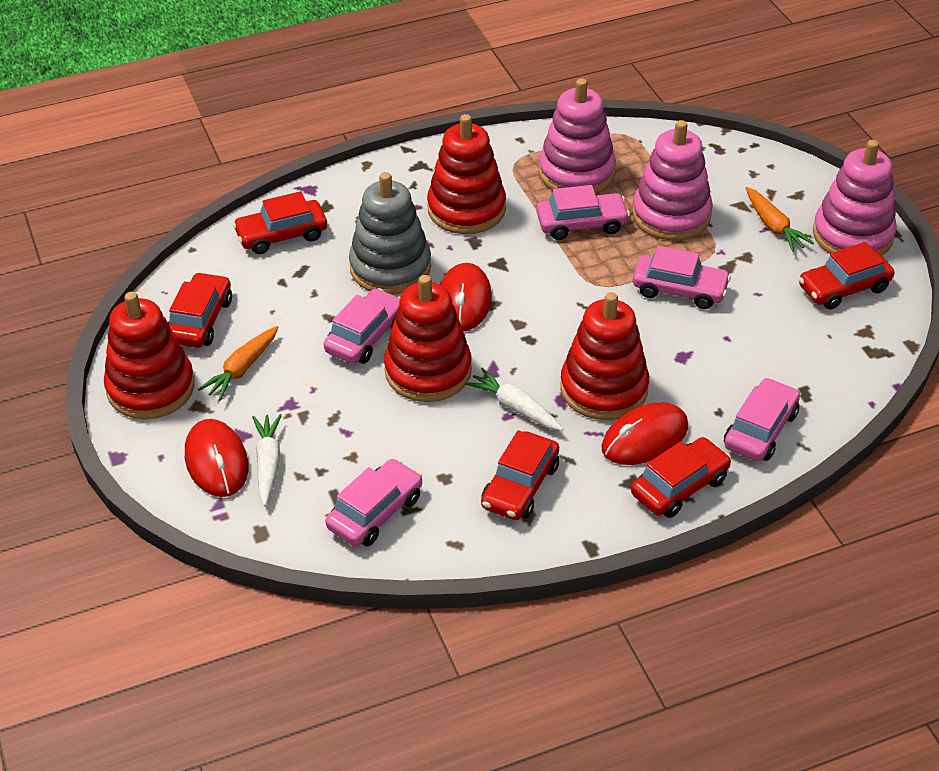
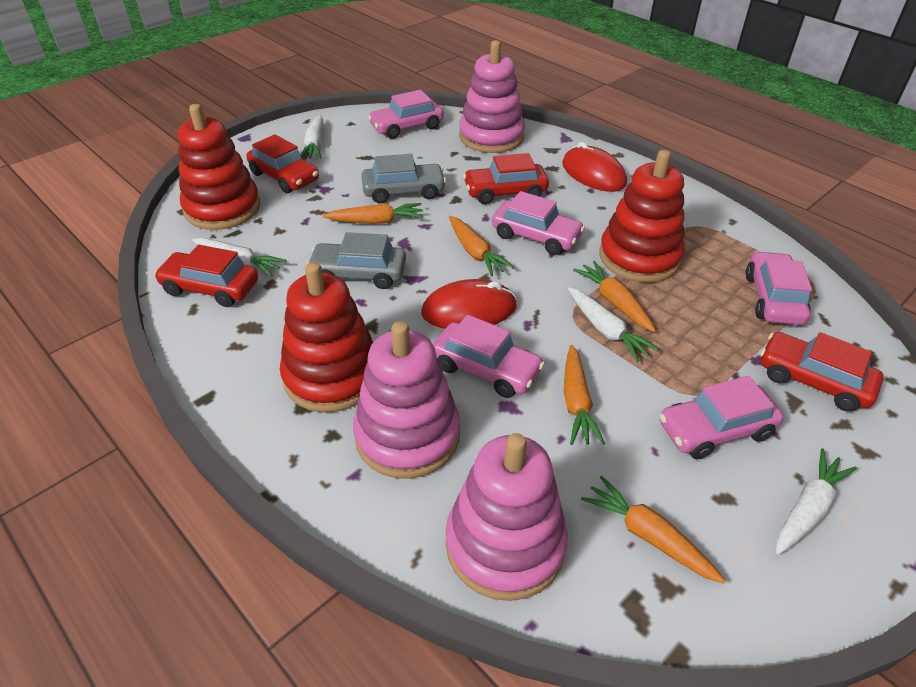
grey car: 0 -> 2
grey stacking toy: 1 -> 0
orange carrot: 2 -> 5
red car: 5 -> 4
red mouse: 3 -> 2
red stacking toy: 4 -> 3
white carrot: 2 -> 4

